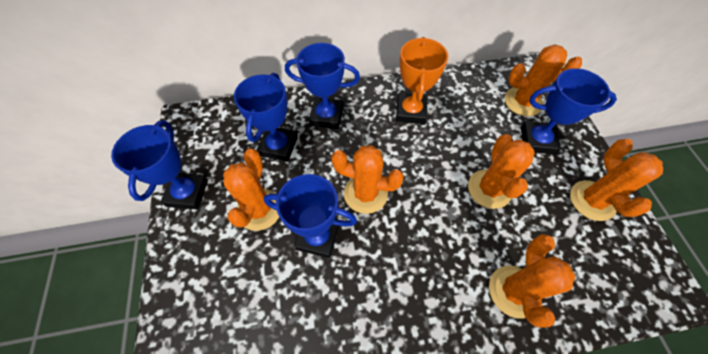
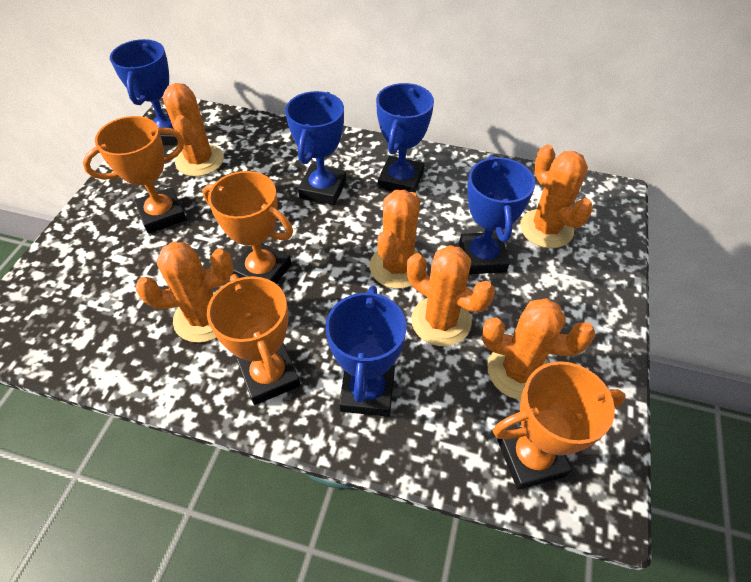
orange trophy: 1 -> 4

